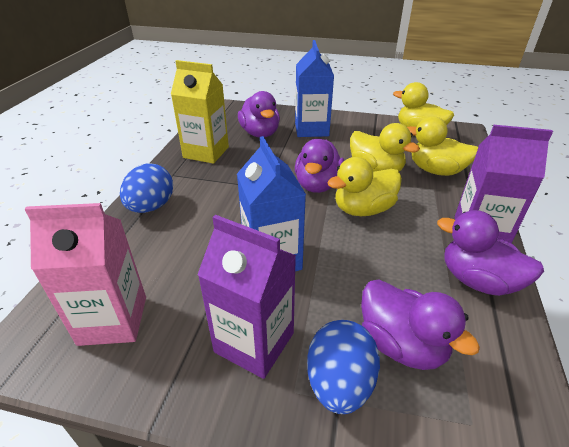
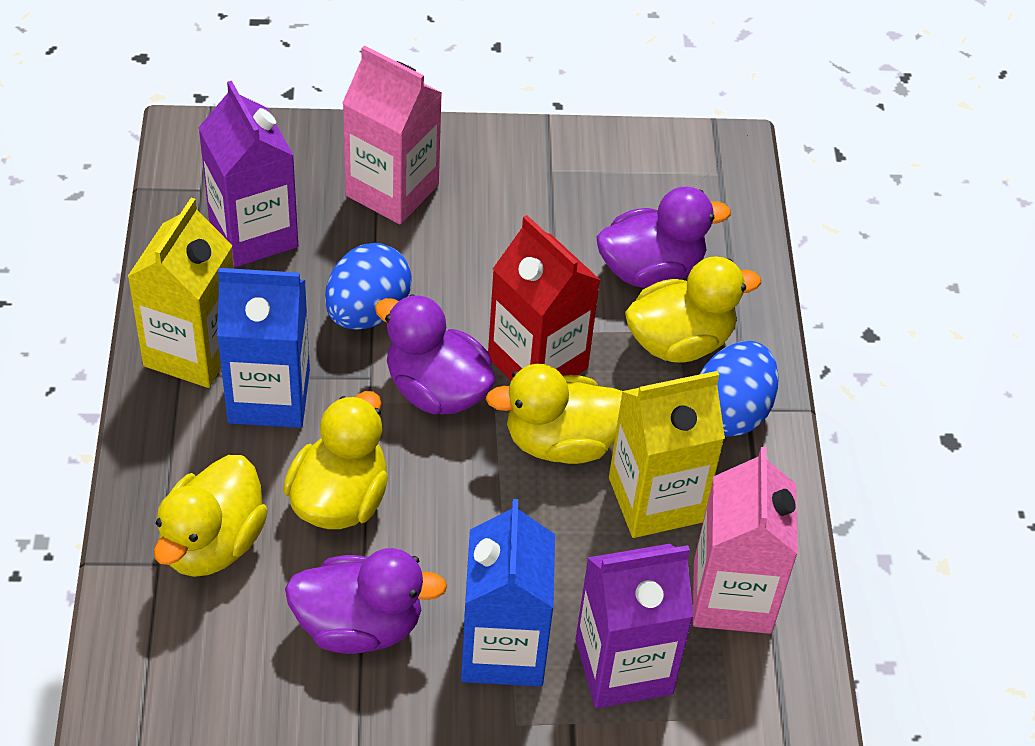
pink carton: 1 -> 2
purple duck: 4 -> 3
red carton: 0 -> 1
yellow carton: 1 -> 2

